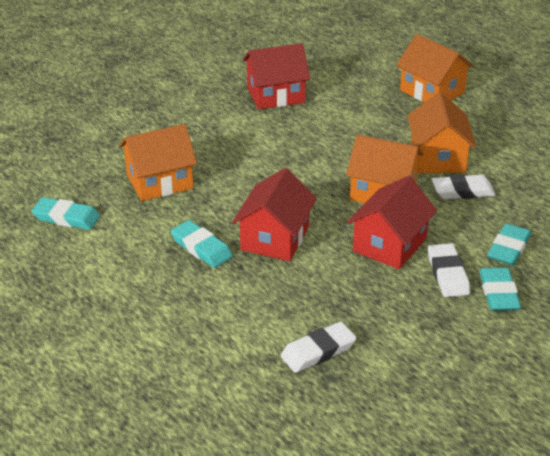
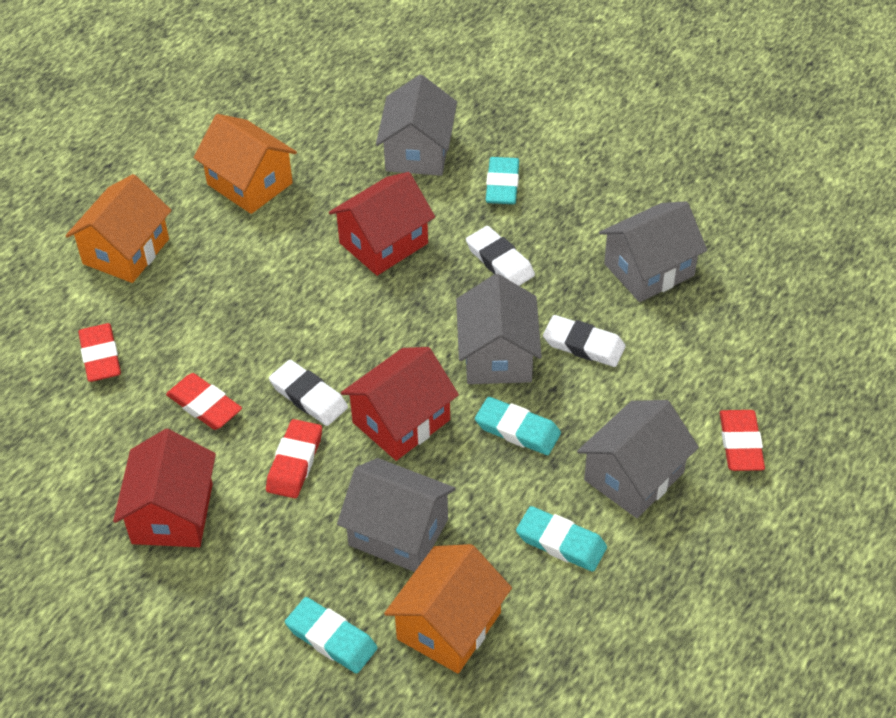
grey house: 0 -> 5
orange house: 4 -> 3
red eraser: 0 -> 4

